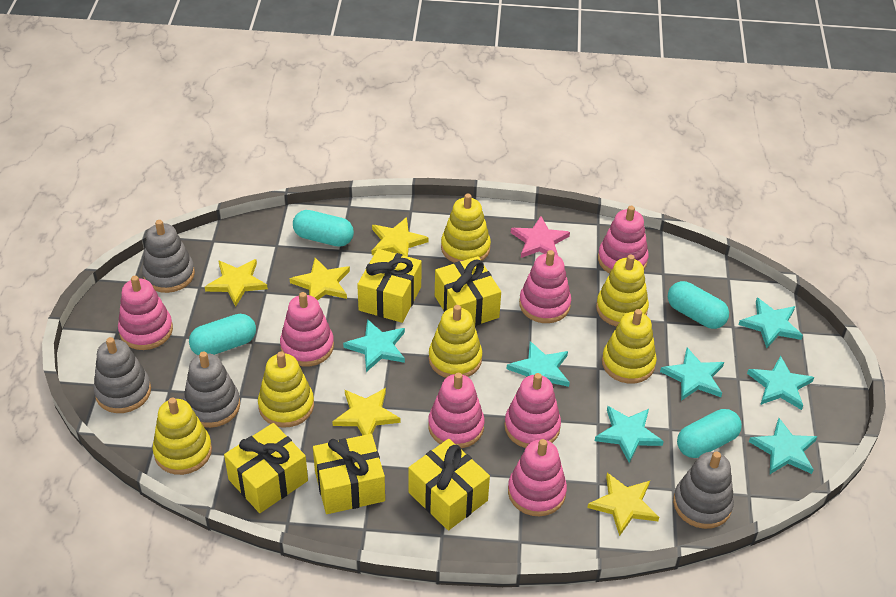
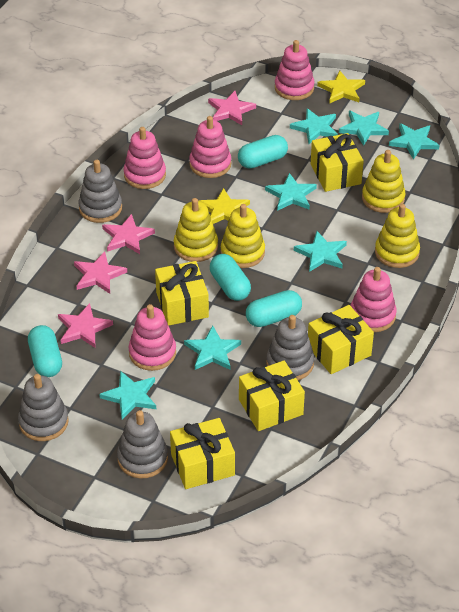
pink stacking toy: 7 -> 5
pink star: 1 -> 4
yellow stacking toy: 6 -> 4
yellow star: 5 -> 2

